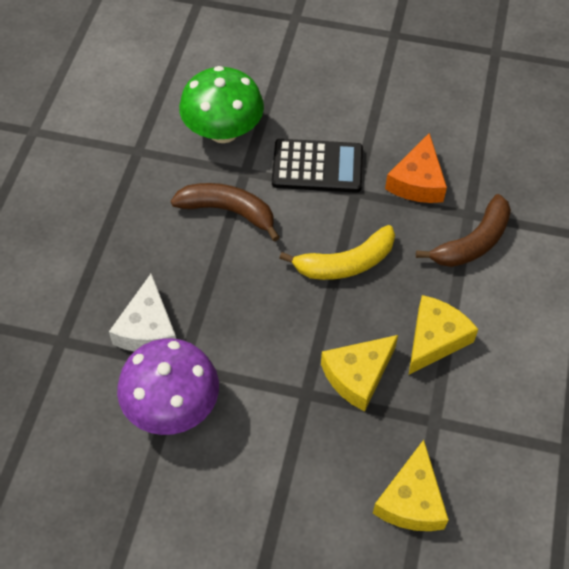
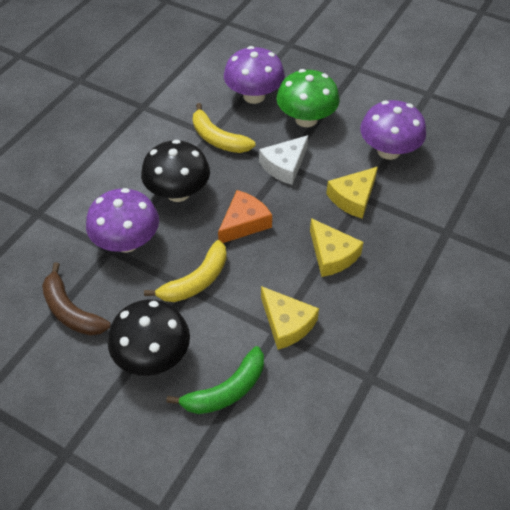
black calculator: 1 -> 0
black mushroom: 0 -> 2
brown banana: 2 -> 1
green banana: 0 -> 1
purple mushroom: 1 -> 3
yellow banana: 1 -> 2

